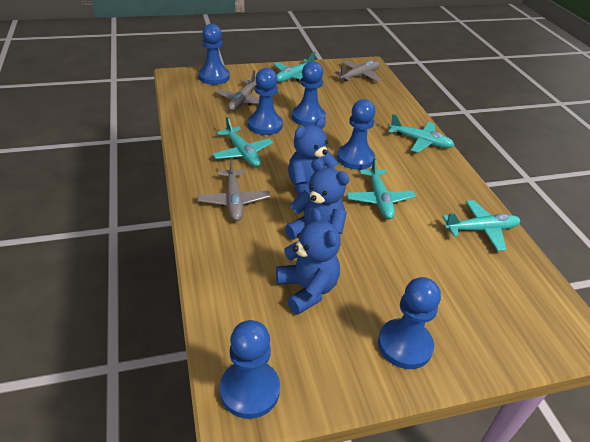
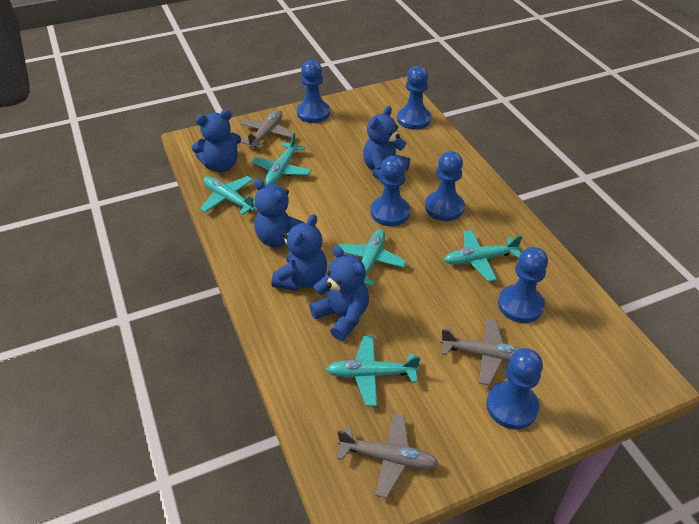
blue teddy bear: 3 -> 5

